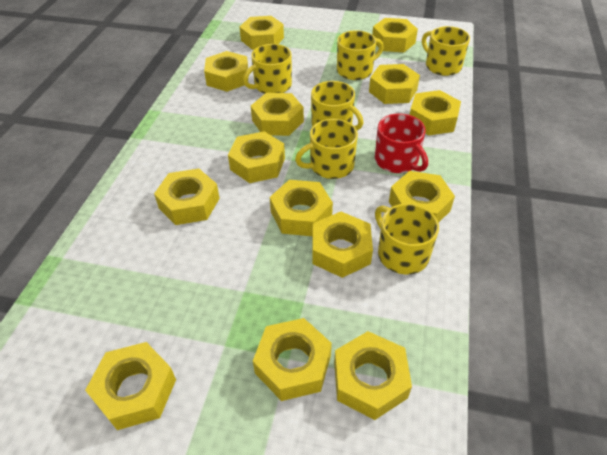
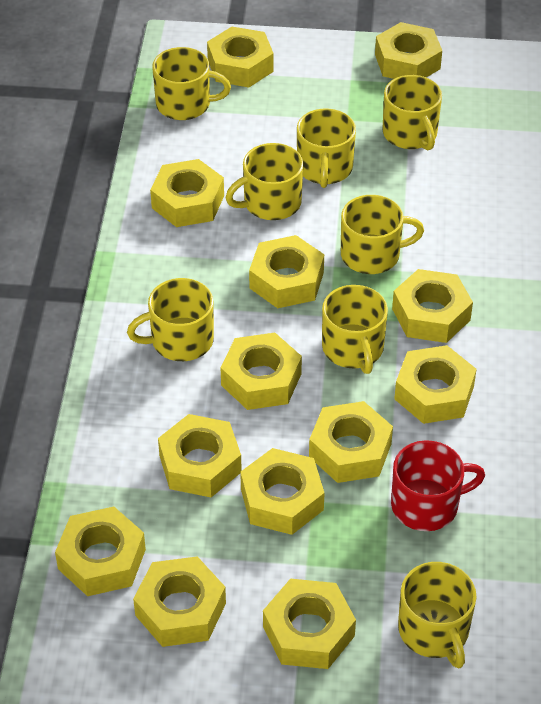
yellow mug: 6 -> 8
yellow nut: 14 -> 13

